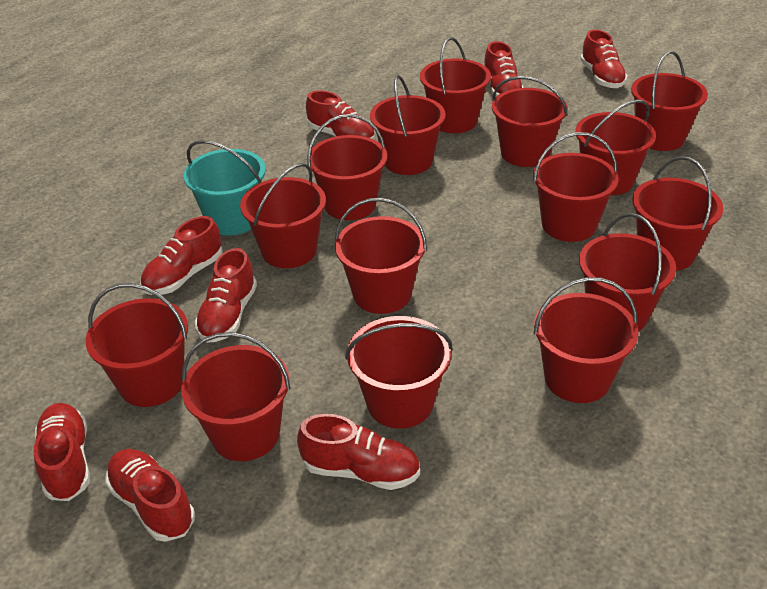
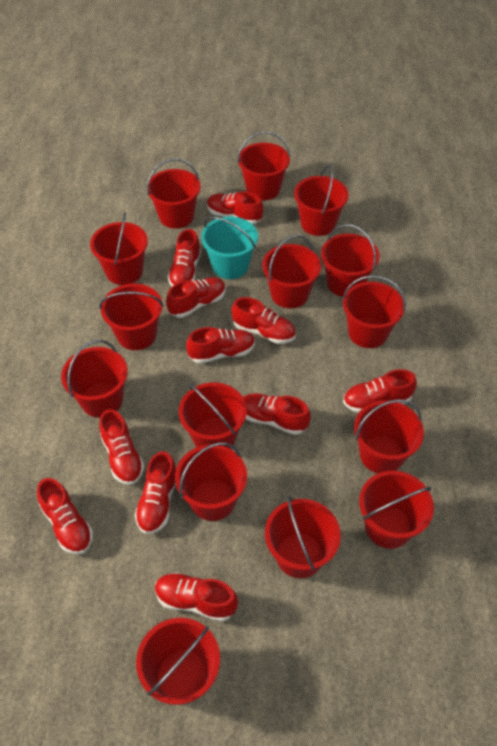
red shoe: 8 -> 11

